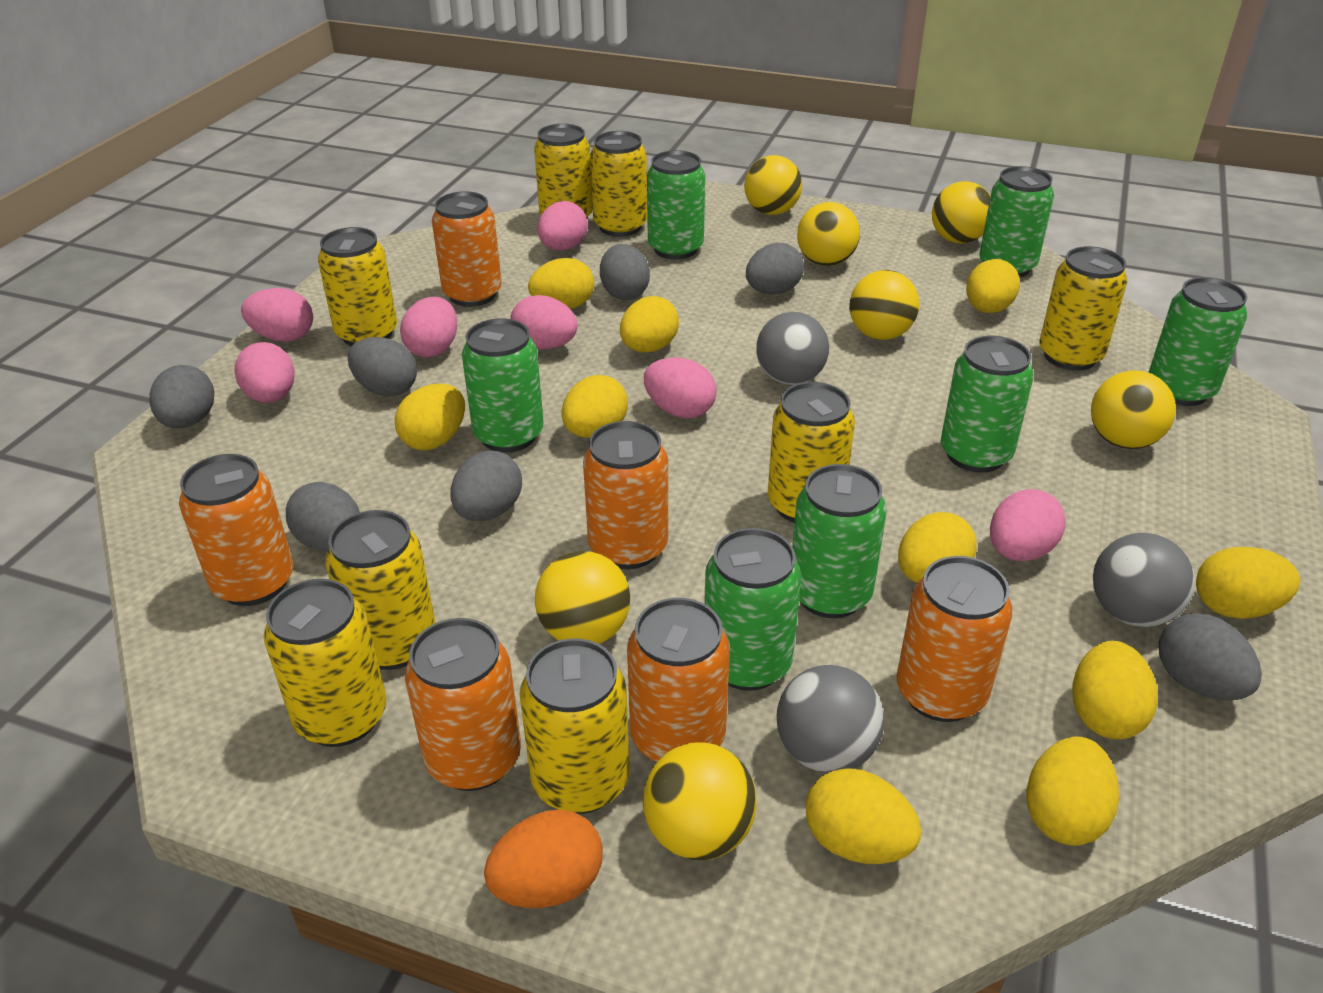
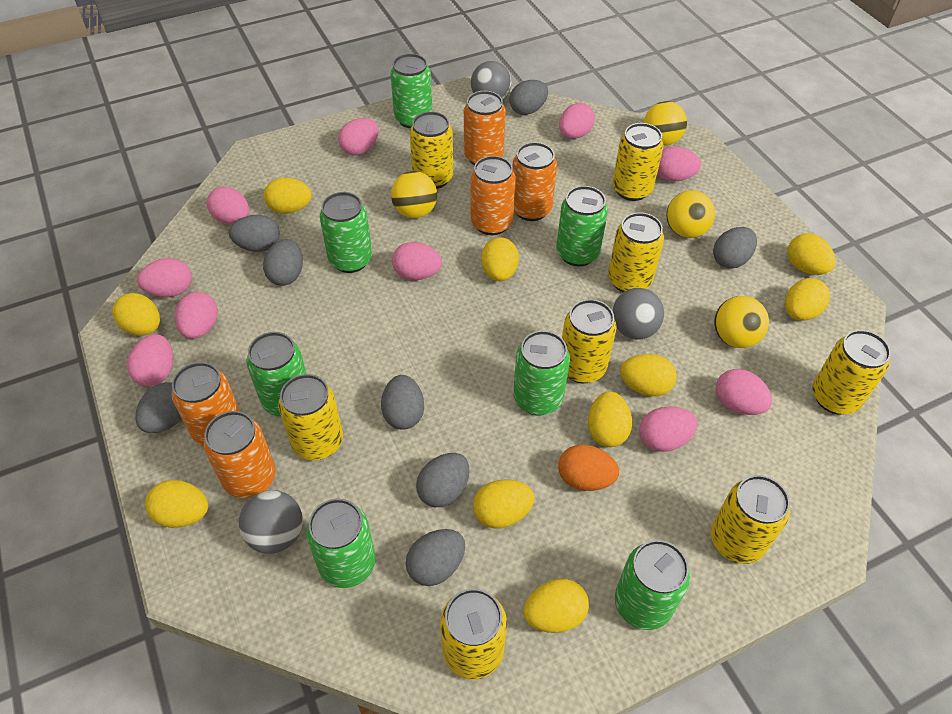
grey egg: 7 -> 8
orange can: 6 -> 5
pink egg: 7 -> 10
yellow ball: 7 -> 4

